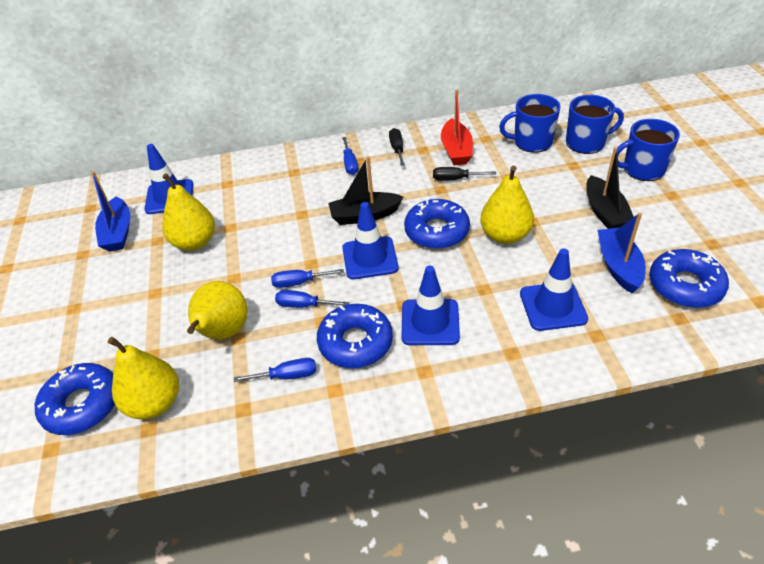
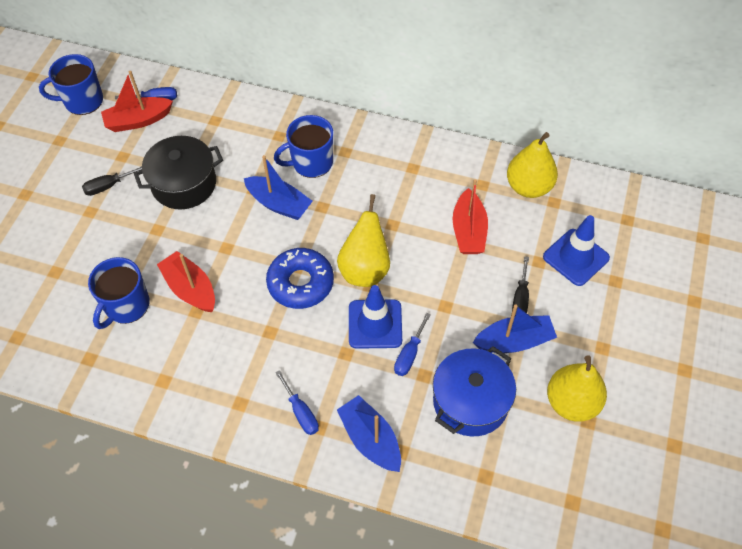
black boat: 2 -> 0
black pot: 0 -> 1
blue boat: 2 -> 3
blue donut: 4 -> 1
blue pot: 0 -> 1
blue screwdriver: 4 -> 3
blue traffic cone: 4 -> 2
red boat: 1 -> 3
yellow pear: 4 -> 3

